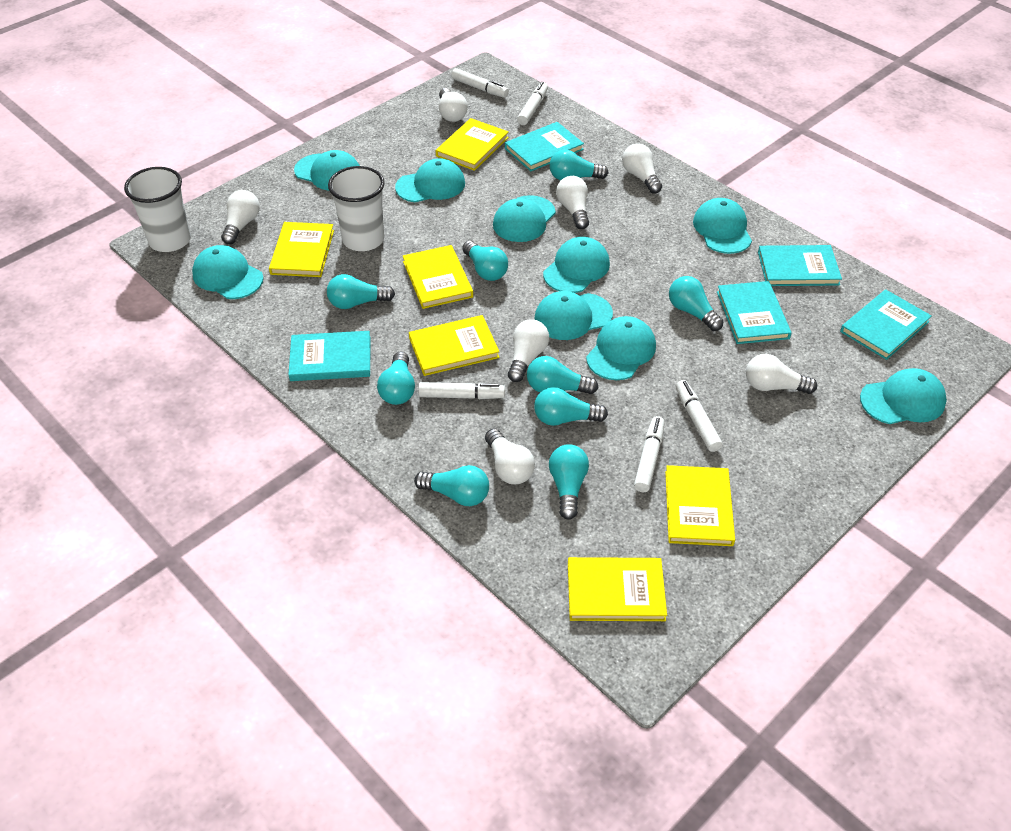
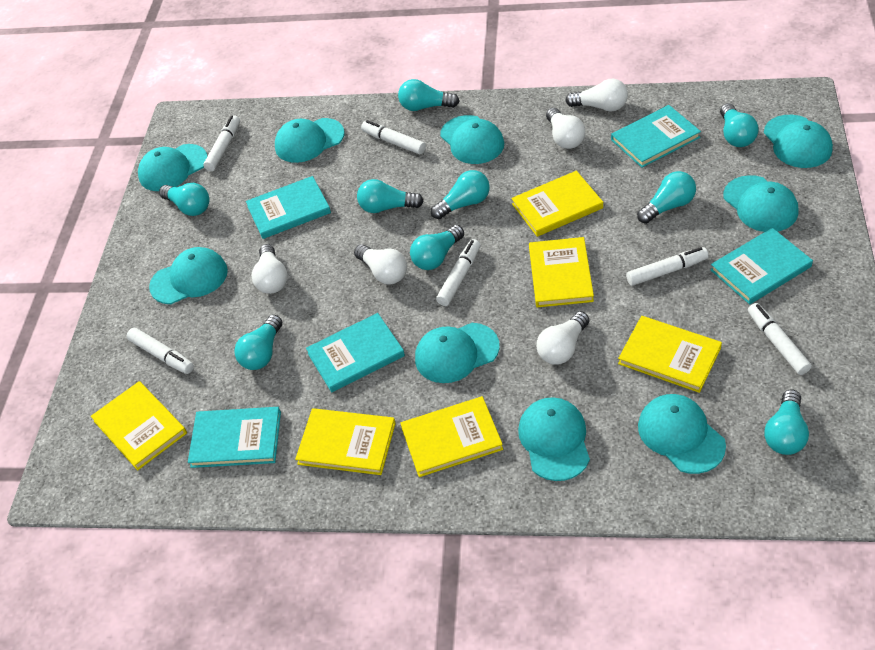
white cup: 2 -> 0
white light bulb: 7 -> 5
white marker: 5 -> 6

